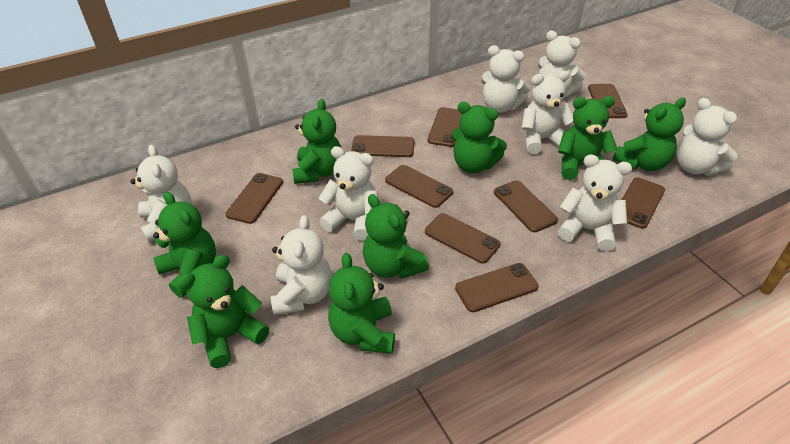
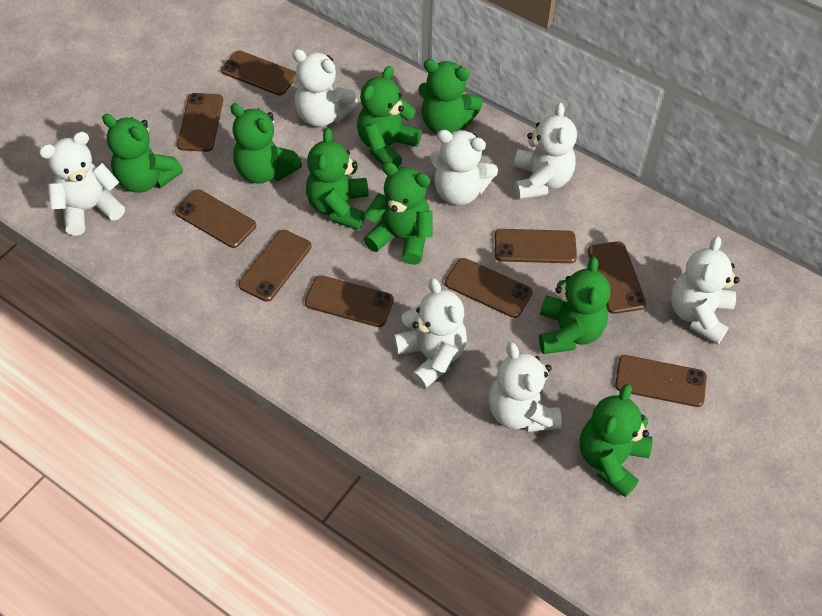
white teddy bear: 8 -> 7

